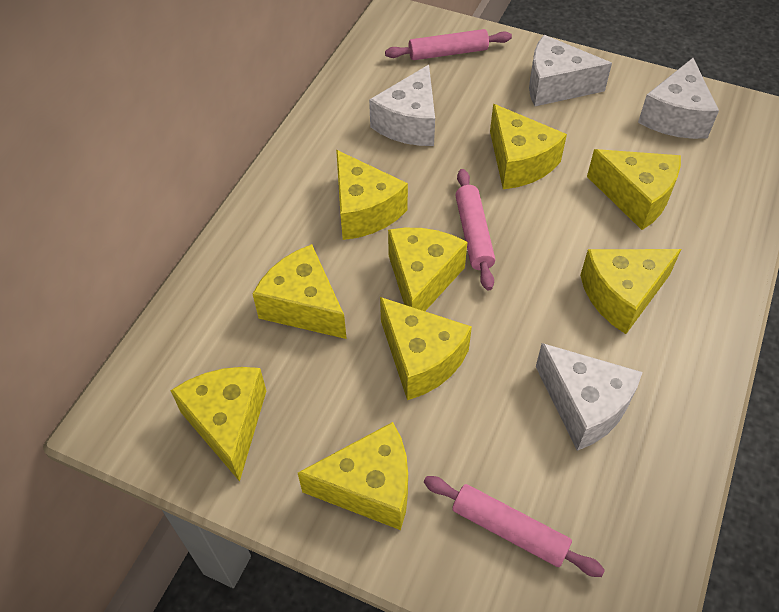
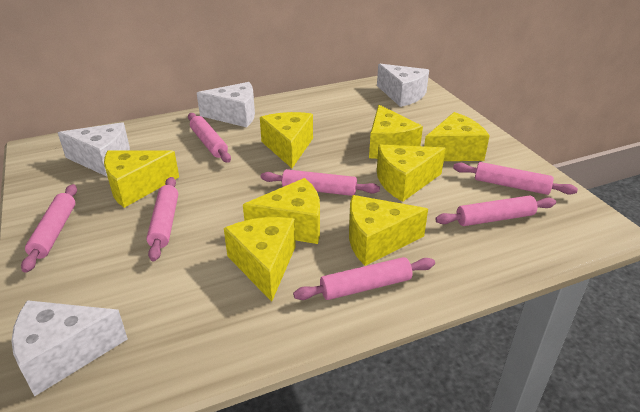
pink rolling pin: 3 -> 7
yellow cheese: 9 -> 8

